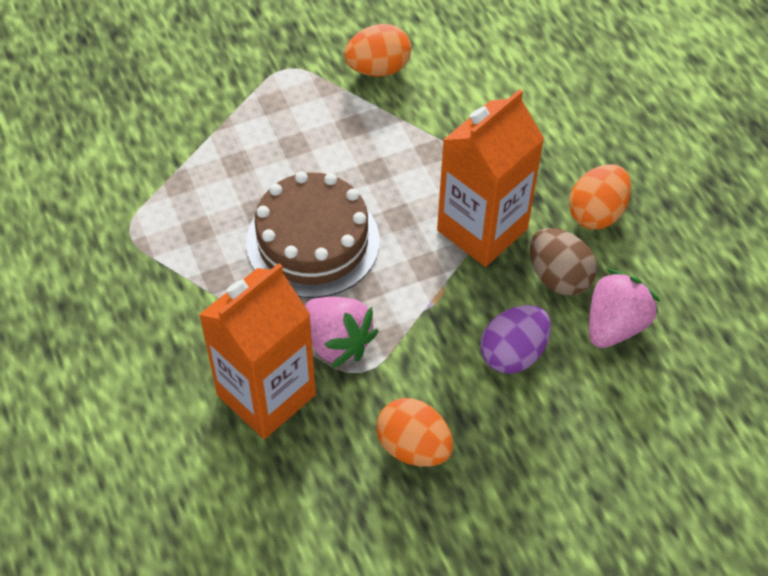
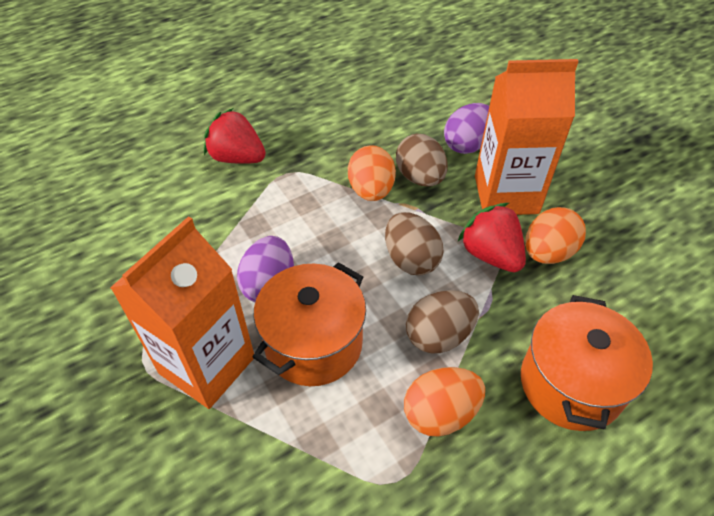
brown cake: 1 -> 0
brown egg: 1 -> 3
orange pot: 0 -> 2
pink strawberry: 2 -> 0
purple egg: 1 -> 2
red strawberry: 0 -> 2

